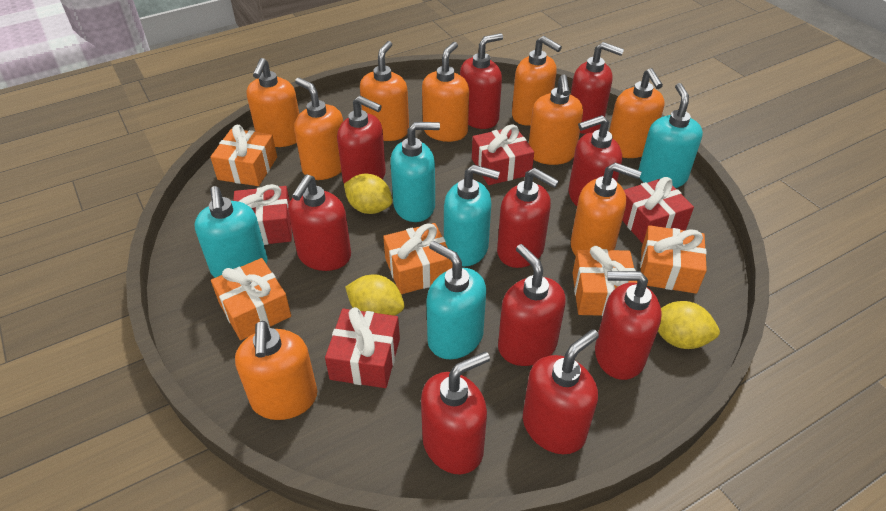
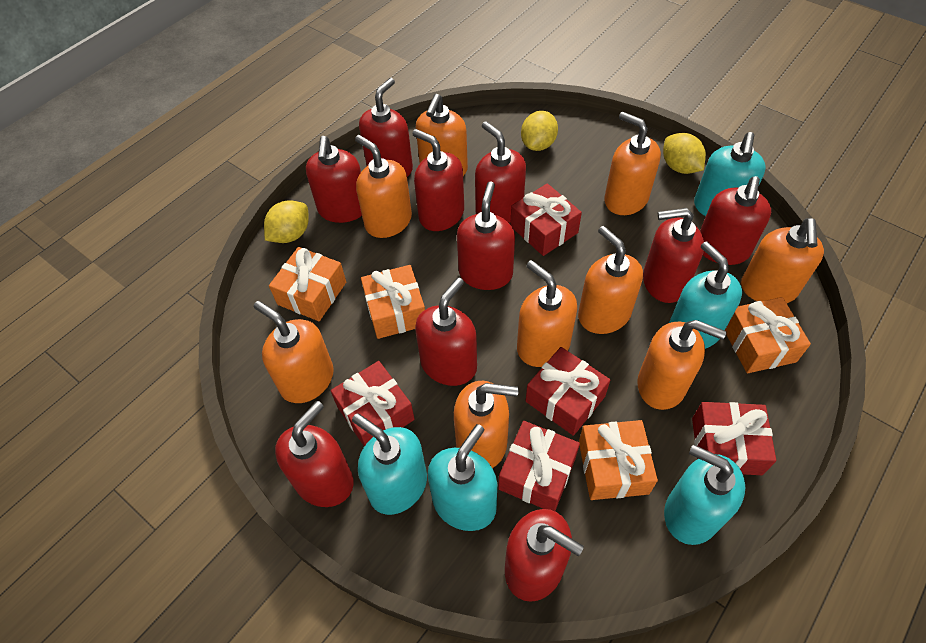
orange gift: 5 -> 4
red gift: 4 -> 5

